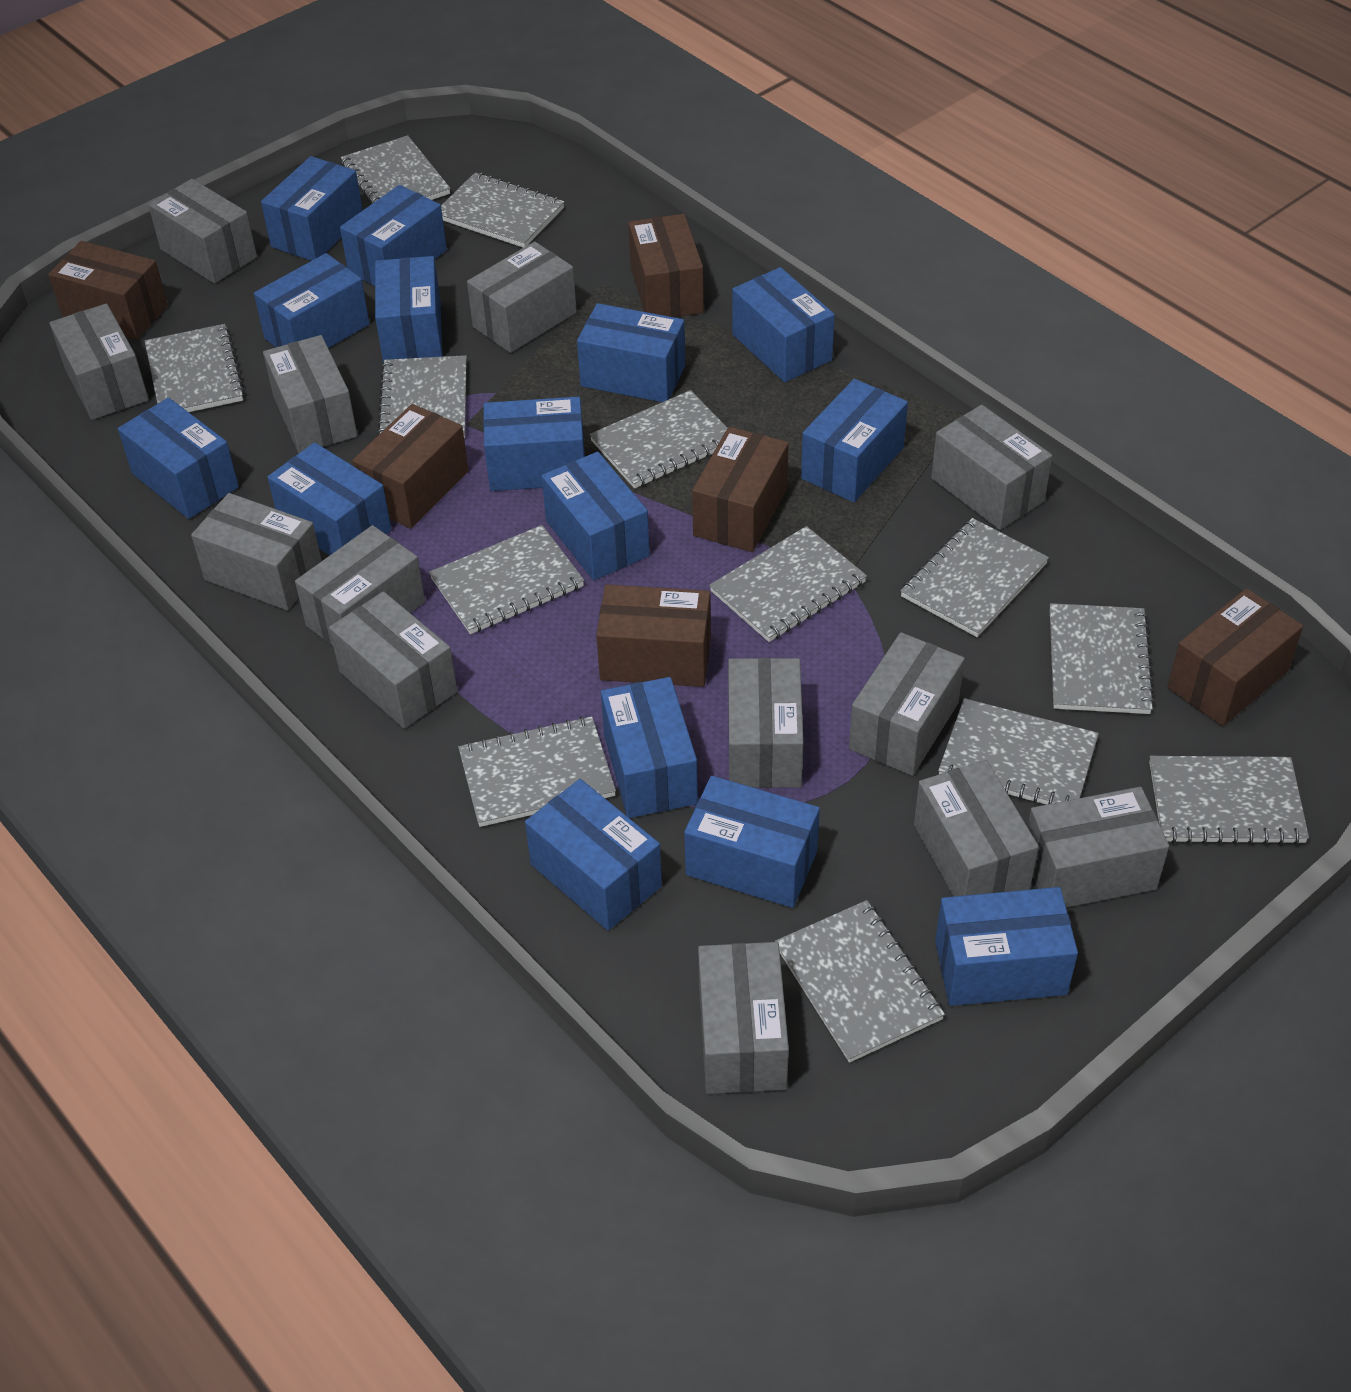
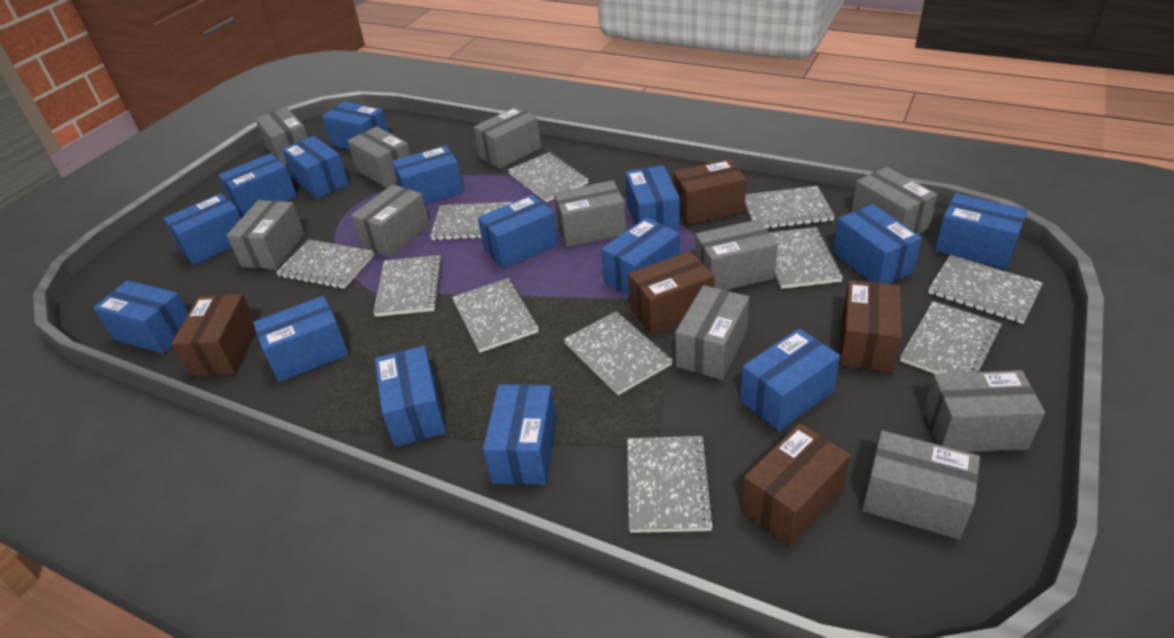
brown box: 6 -> 5
grey box: 13 -> 11
grey notebook: 13 -> 11

